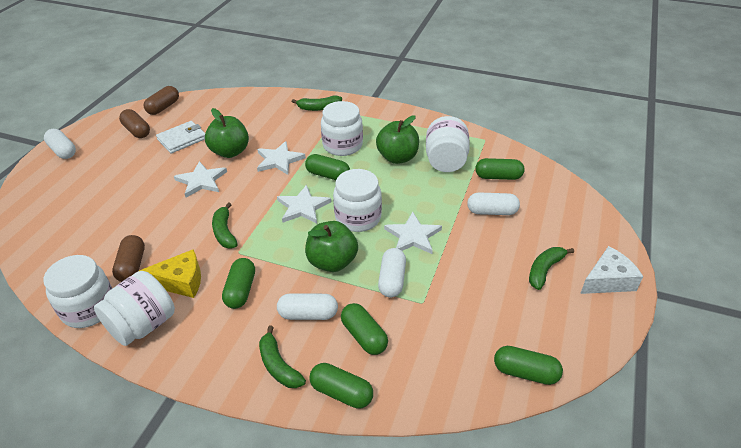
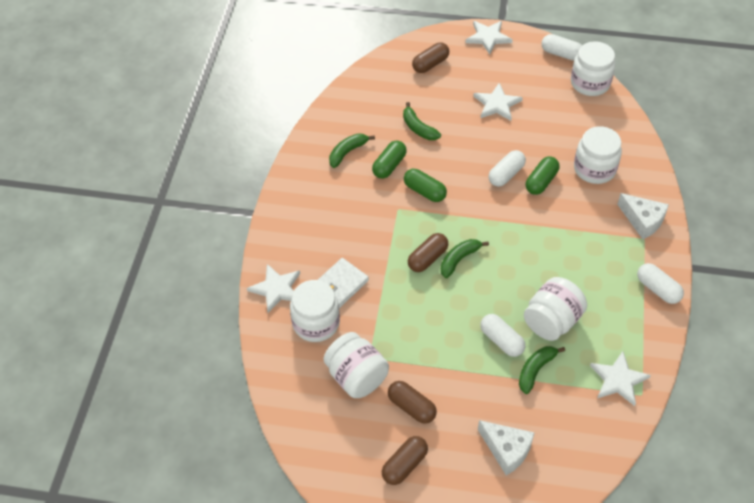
brown capsule: 3 -> 4
green apple: 3 -> 0
green capsule: 6 -> 3
white cheese: 1 -> 2
yellow cheese: 1 -> 0

